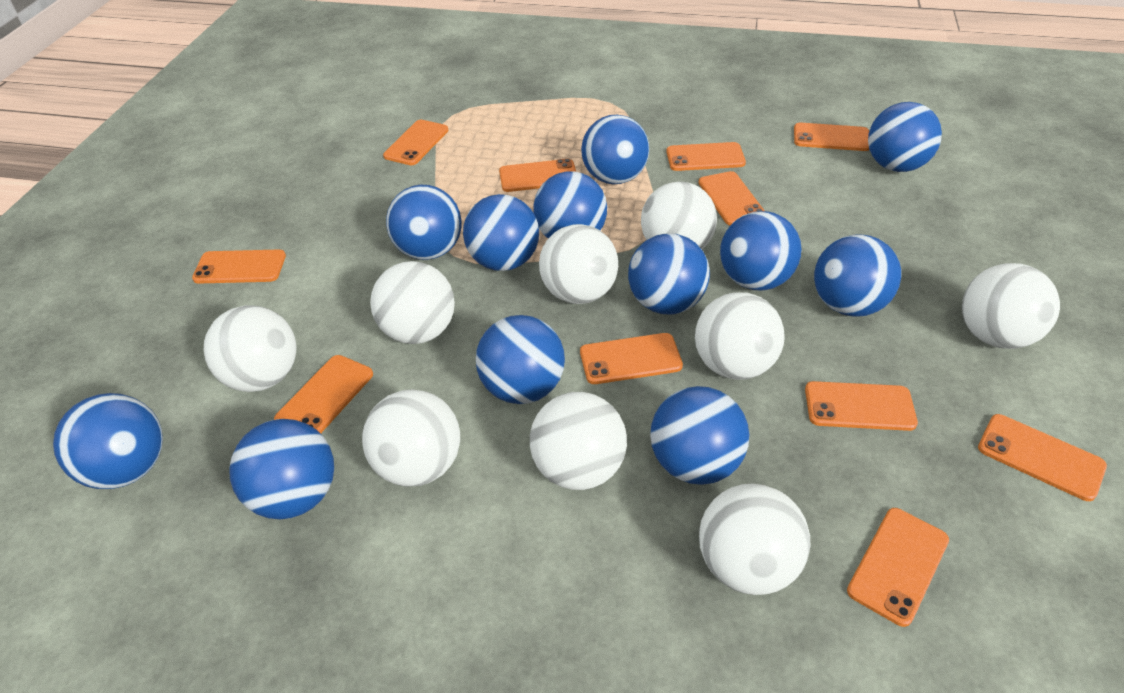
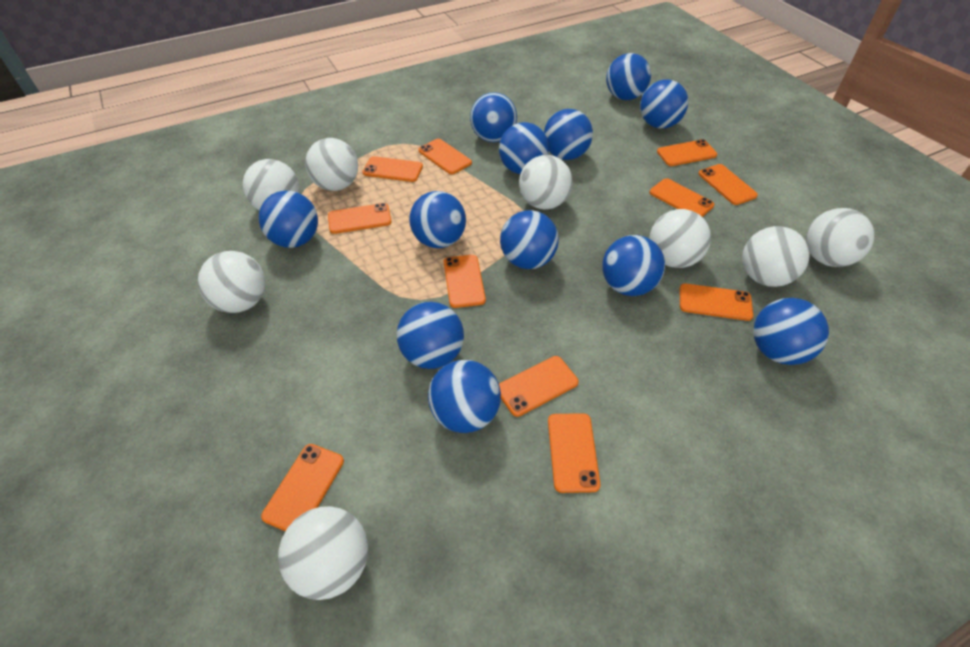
white ball: 9 -> 8

